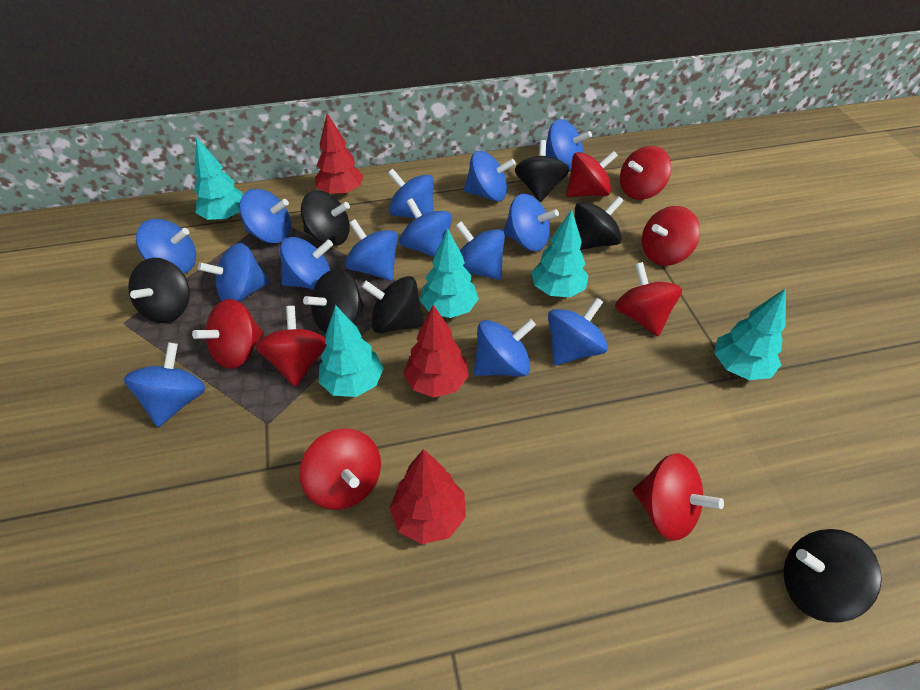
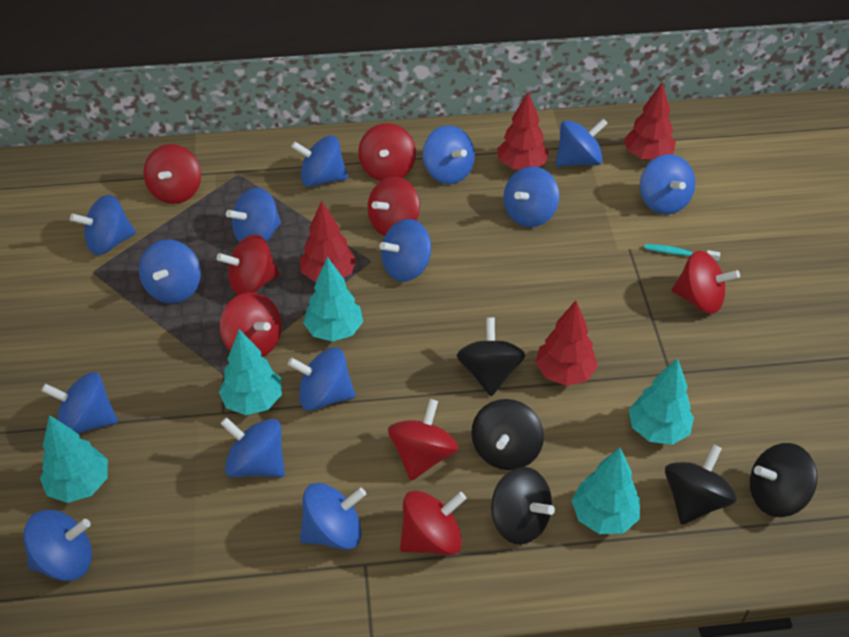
black spinning top: 7 -> 5
red tree: 3 -> 4
turquoise toothbrush: 0 -> 1

